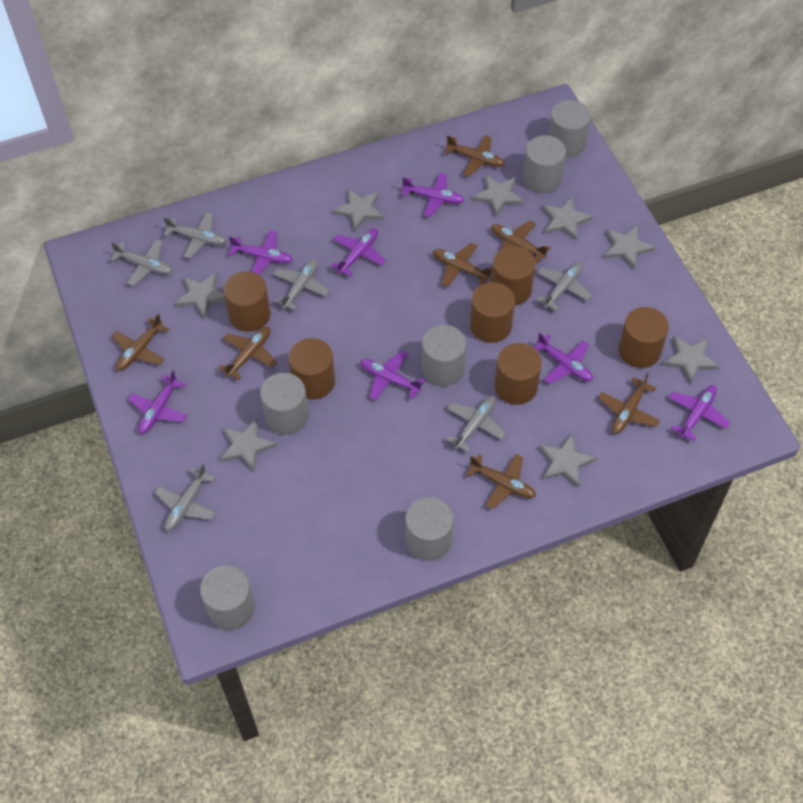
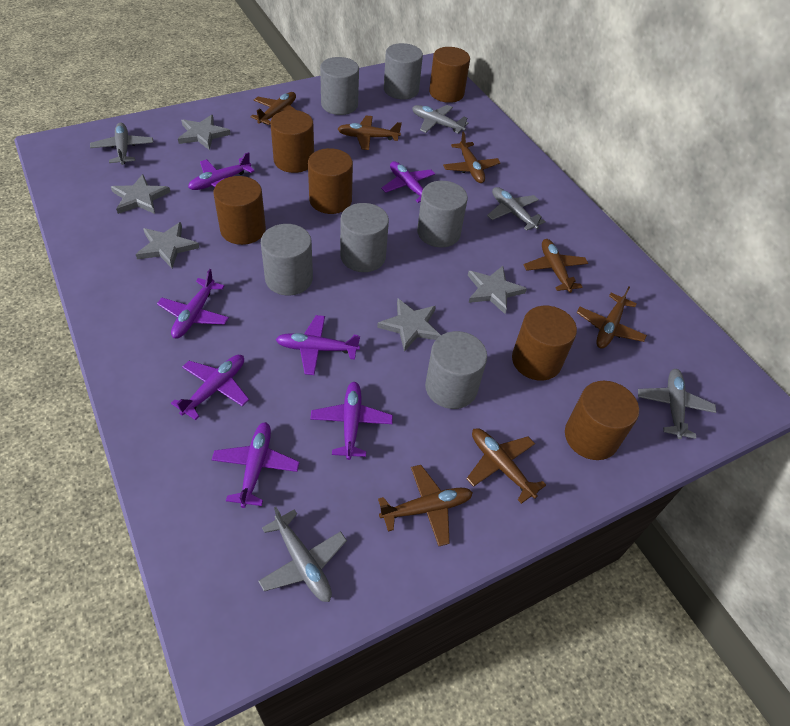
grey plane: 6 -> 5
grey star: 8 -> 5

